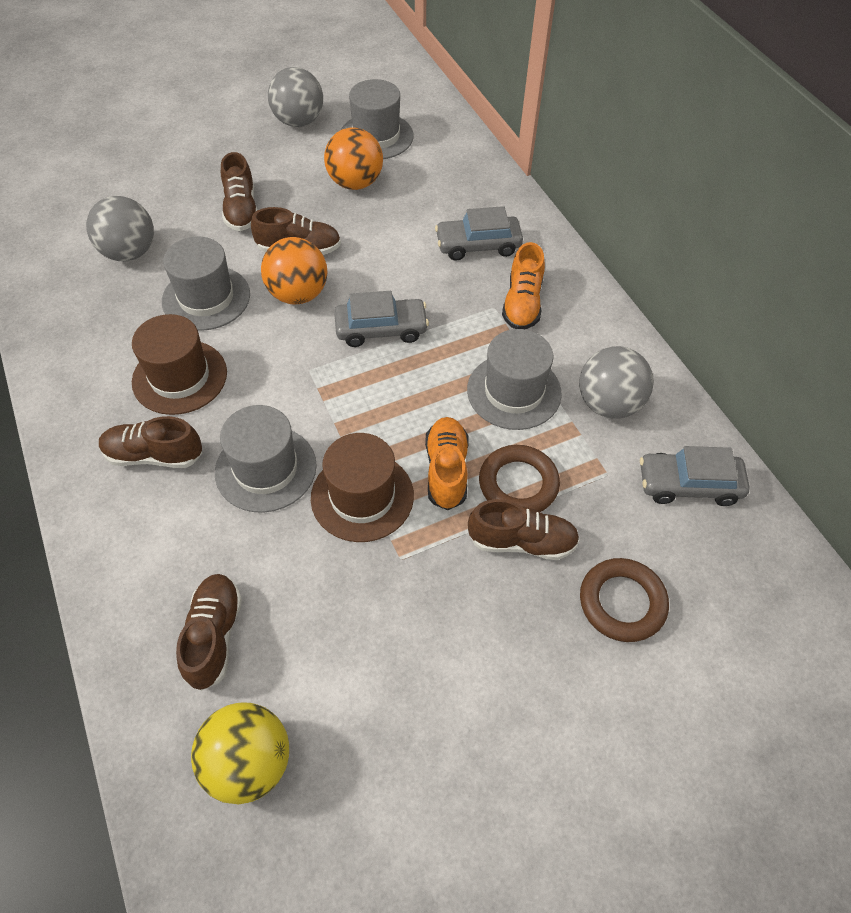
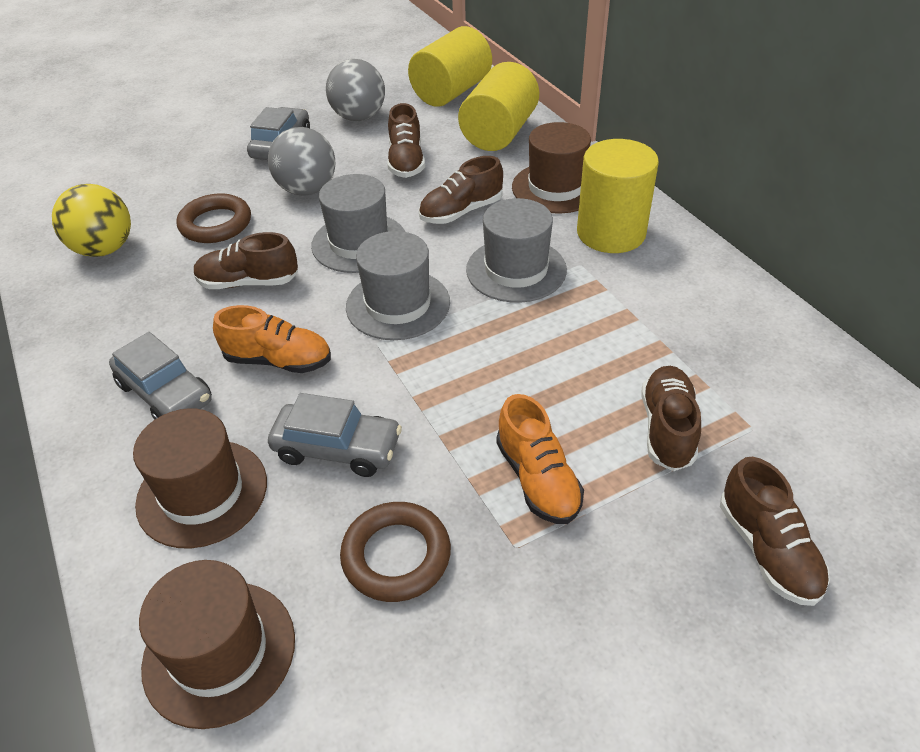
brown hat: 2 -> 3
grey ball: 3 -> 2
grey hat: 4 -> 3
orange ball: 2 -> 0
yellow cylinder: 0 -> 3

